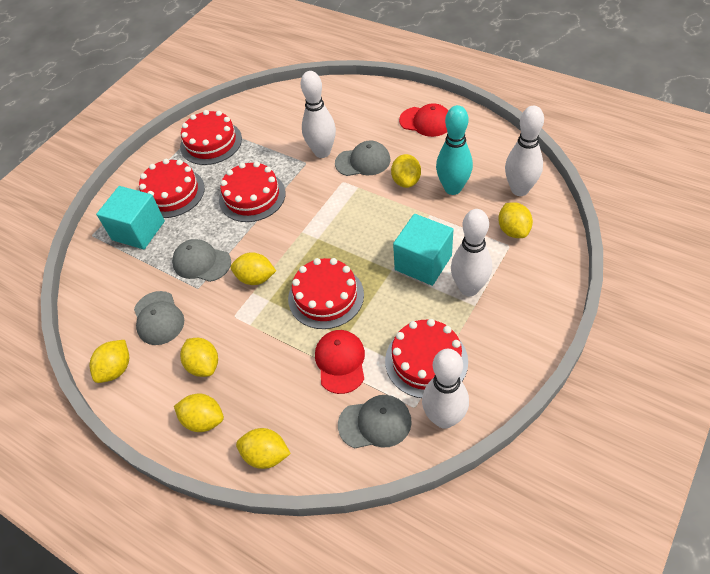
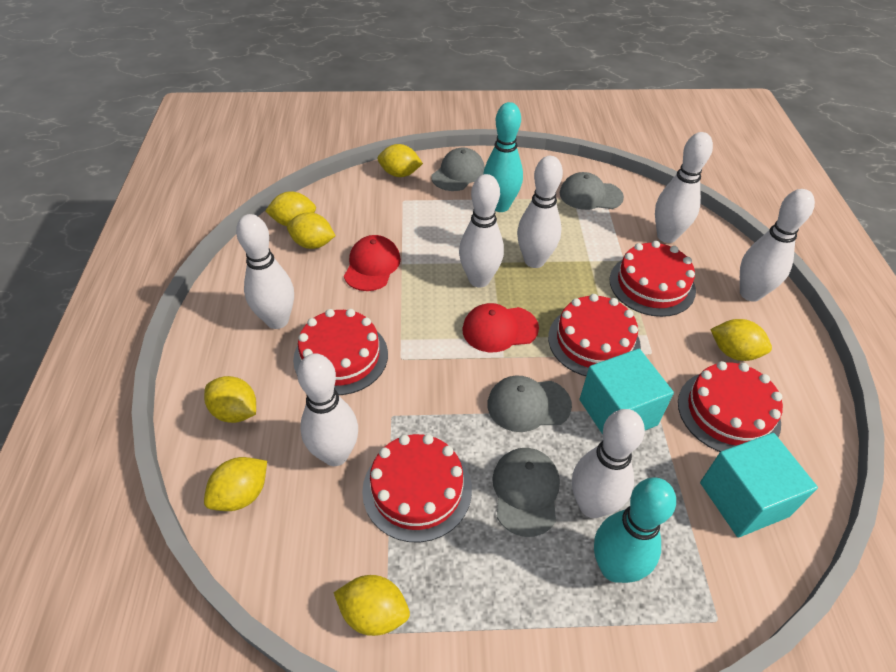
turquoise bowling pin: 1 -> 2
white bowling pin: 4 -> 7

